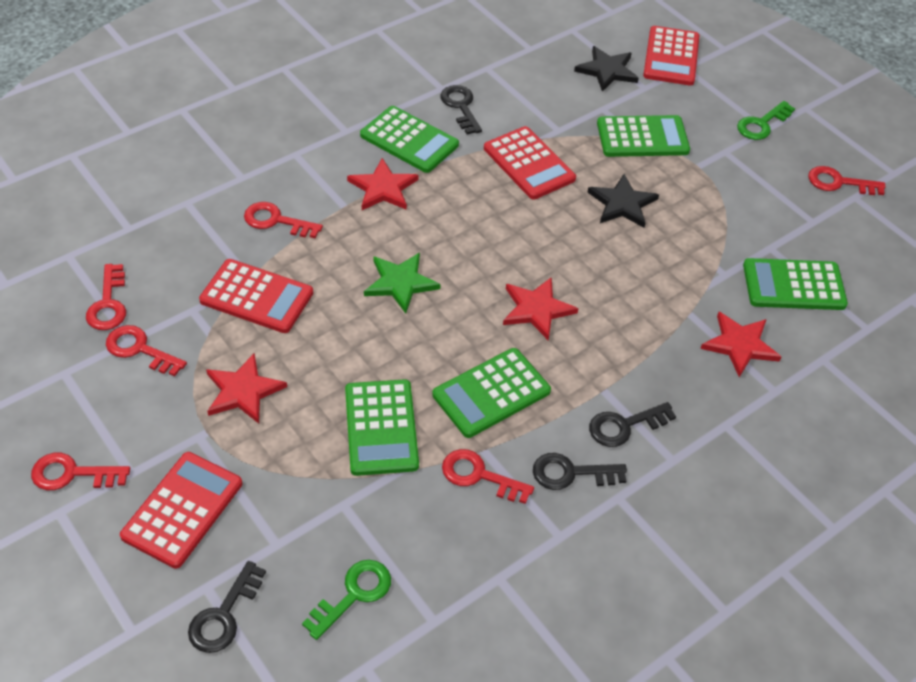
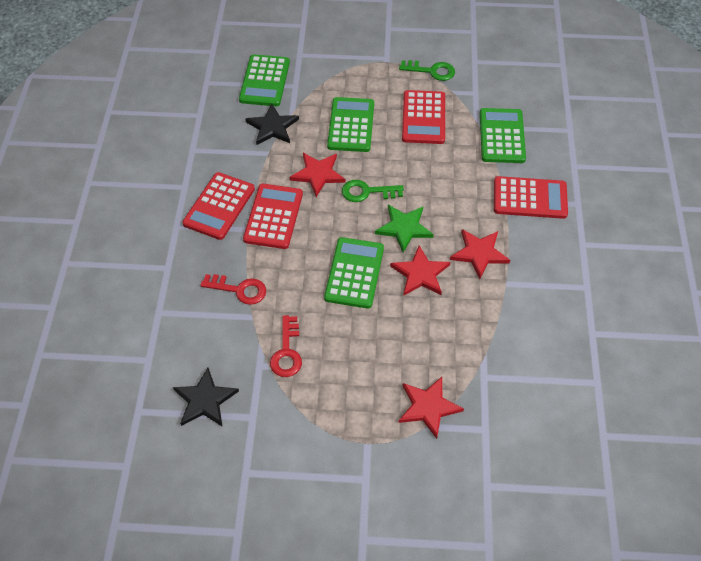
black key: 4 -> 0
green calculator: 5 -> 4
red key: 6 -> 2

